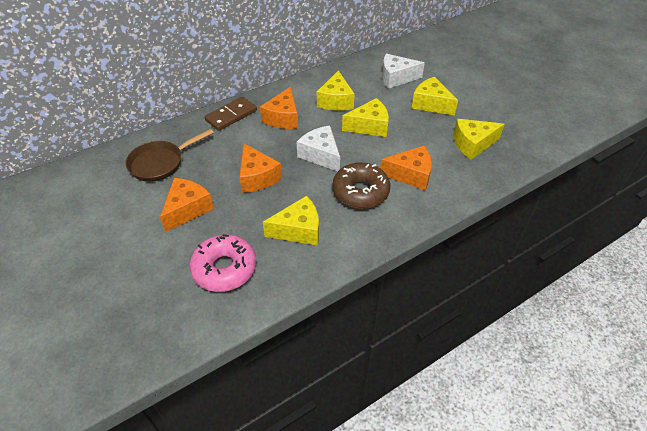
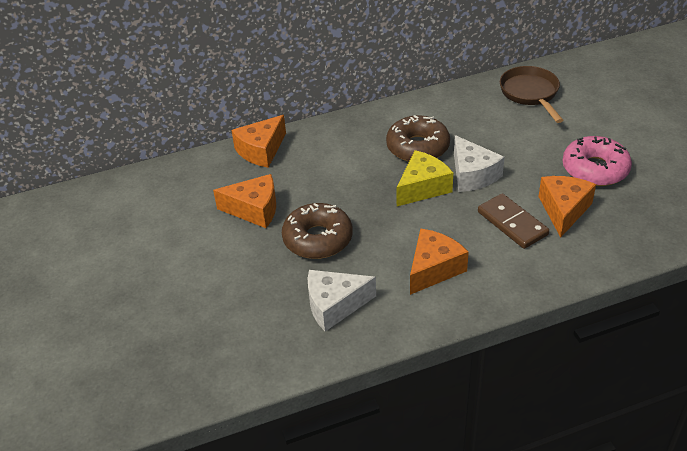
brown donut: 1 -> 2
yellow cheese: 5 -> 1

